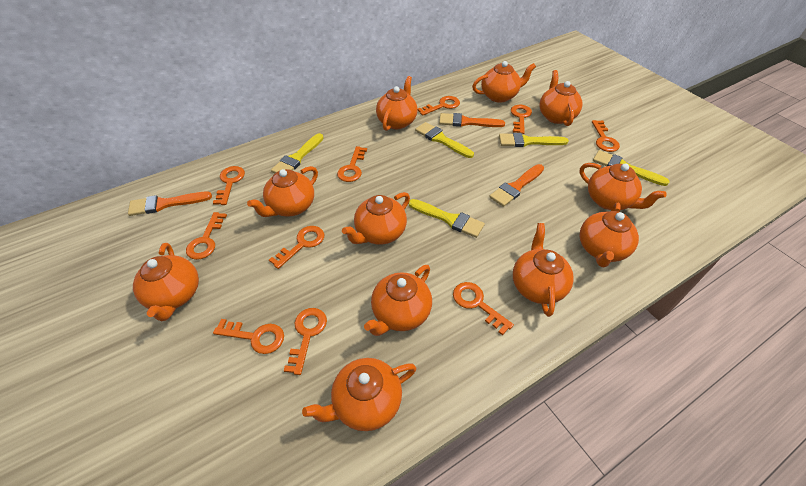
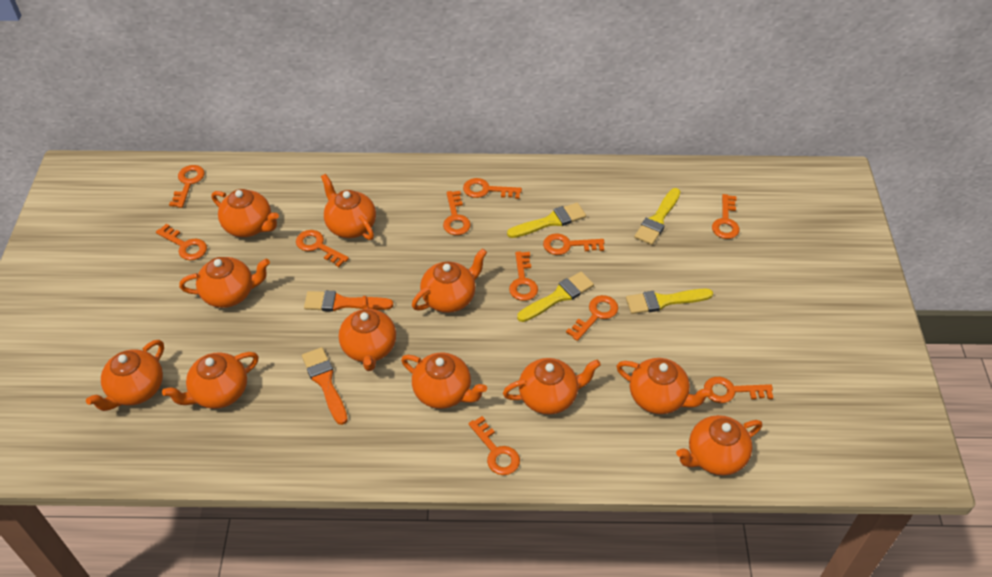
orange brush: 3 -> 2
orange key: 10 -> 11
yellow brush: 5 -> 4

